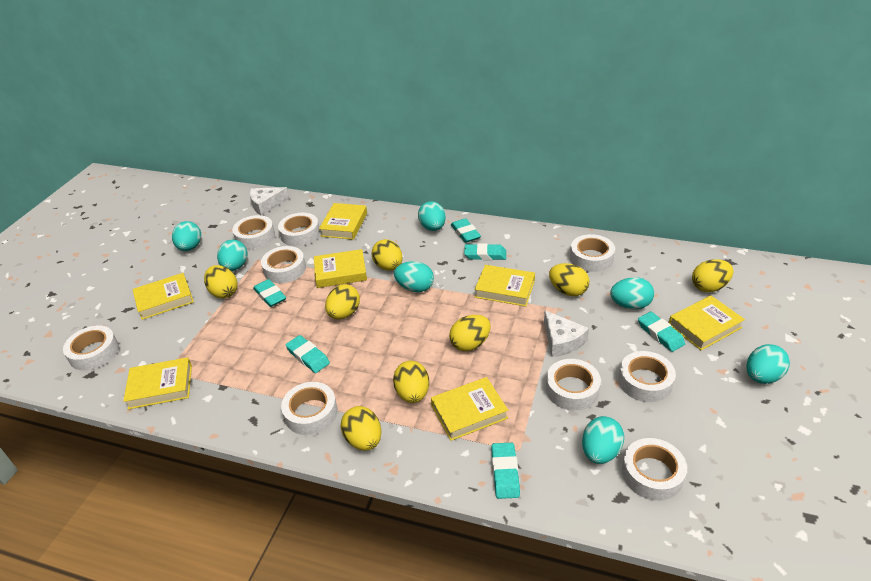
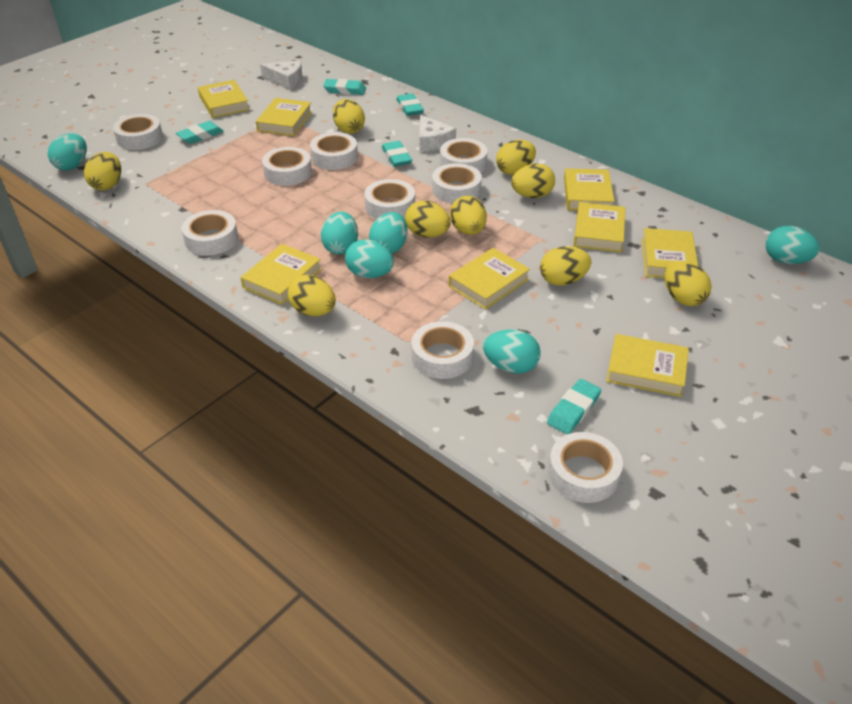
turquoise egg: 7 -> 6
turquoise eraser: 6 -> 5
yellow book: 7 -> 8
yellow egg: 8 -> 9

